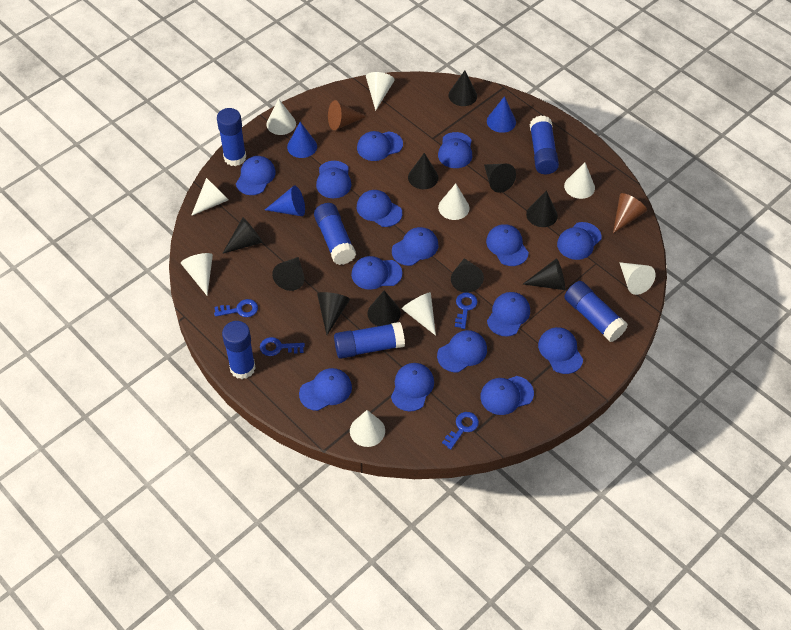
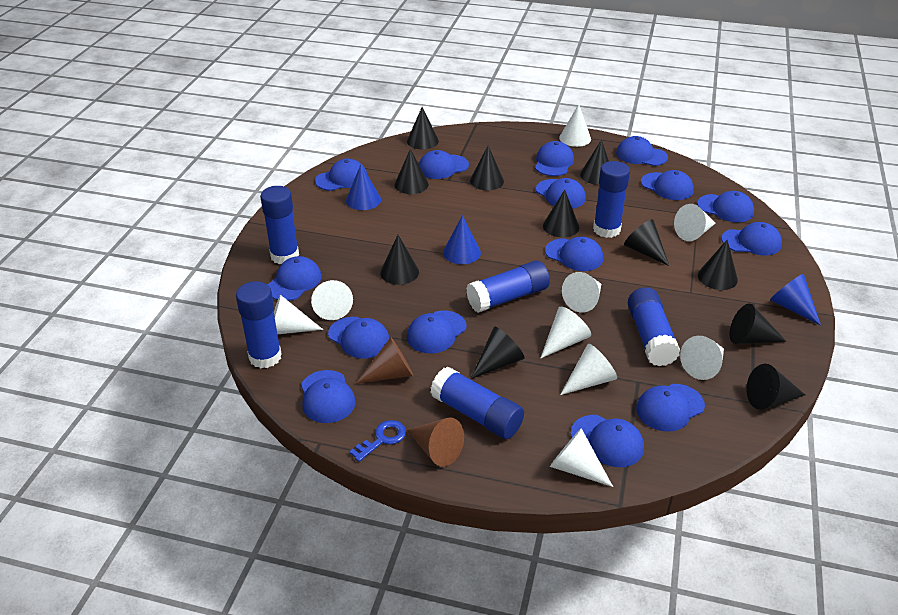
black cone: 10 -> 11
blue key: 4 -> 1

